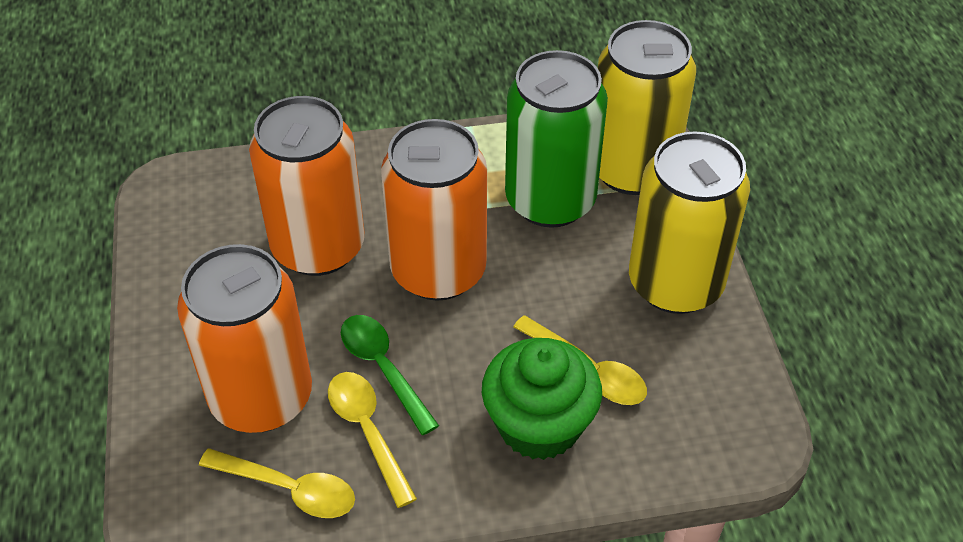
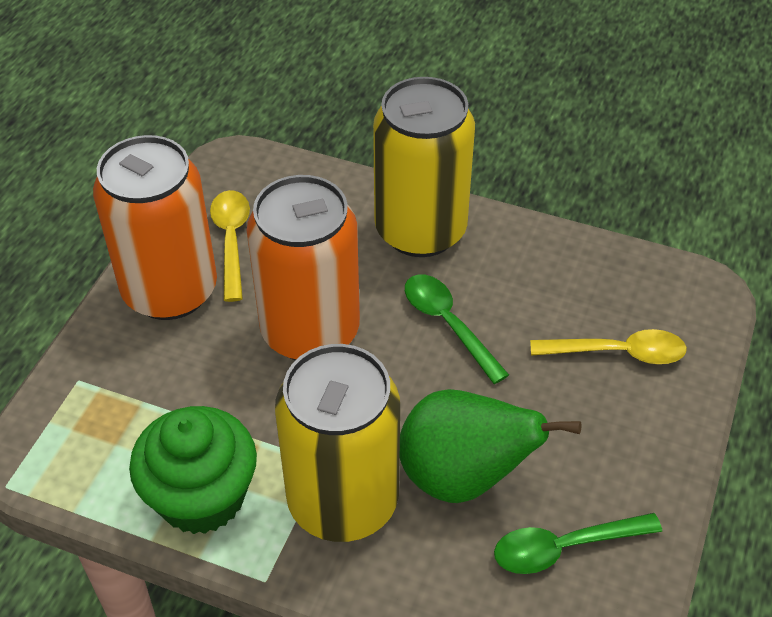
green can: 1 -> 0
green pear: 0 -> 1
green spoon: 1 -> 2
orange can: 3 -> 2
yellow spoon: 3 -> 2

